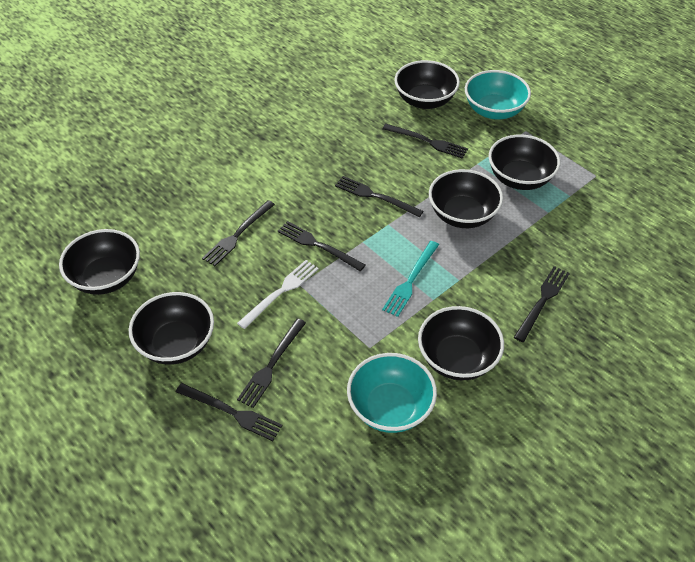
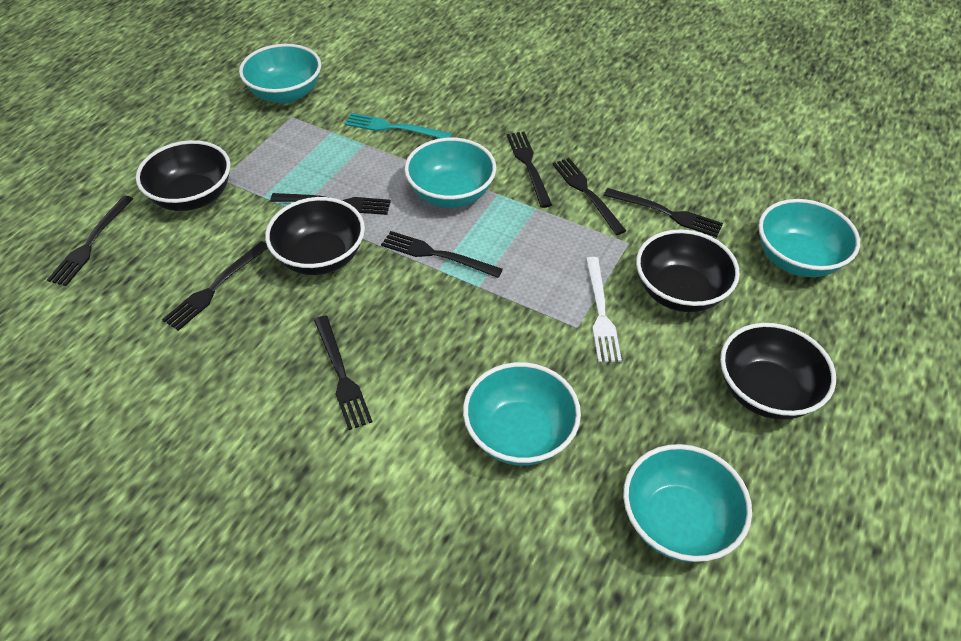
black bowl: 6 -> 4
black fork: 7 -> 8
turquoise bowl: 2 -> 5

